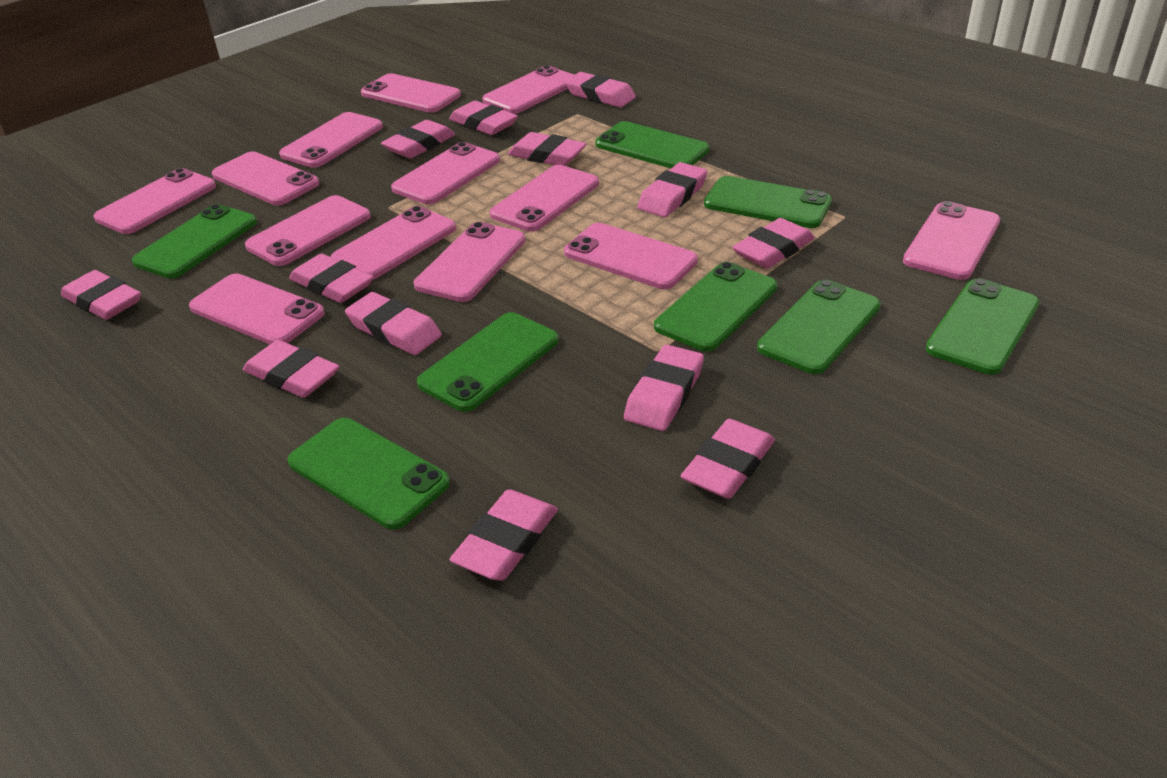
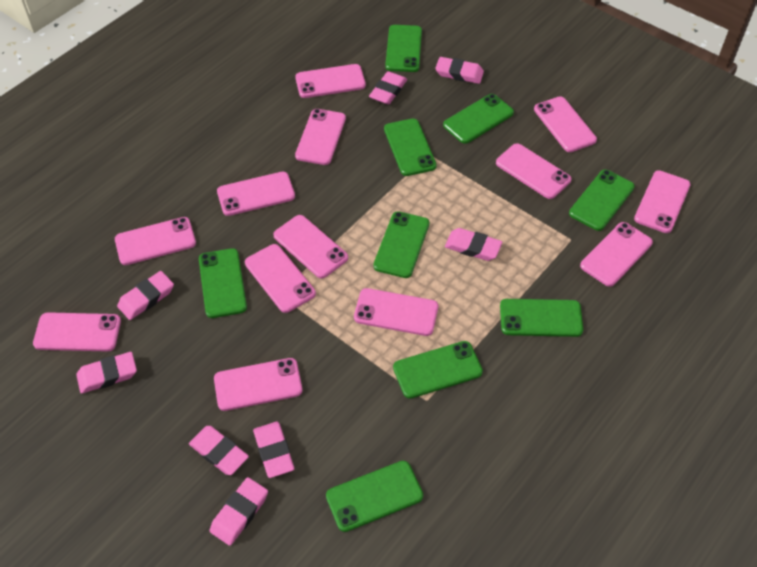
green phone: 8 -> 9
pink eraser: 13 -> 8

